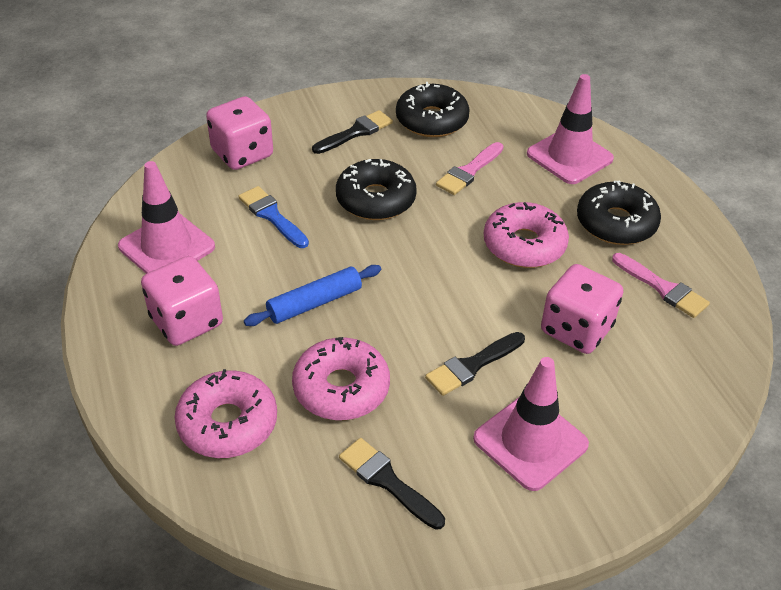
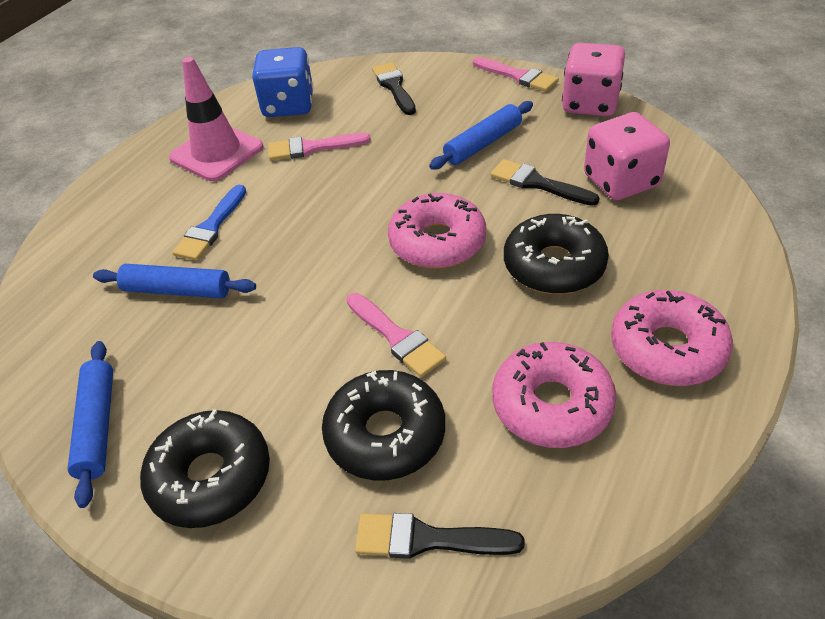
blue dice: 0 -> 1
blue rolling pin: 1 -> 3
pink brush: 2 -> 3
pink dice: 3 -> 2
pink traffic cone: 3 -> 1

